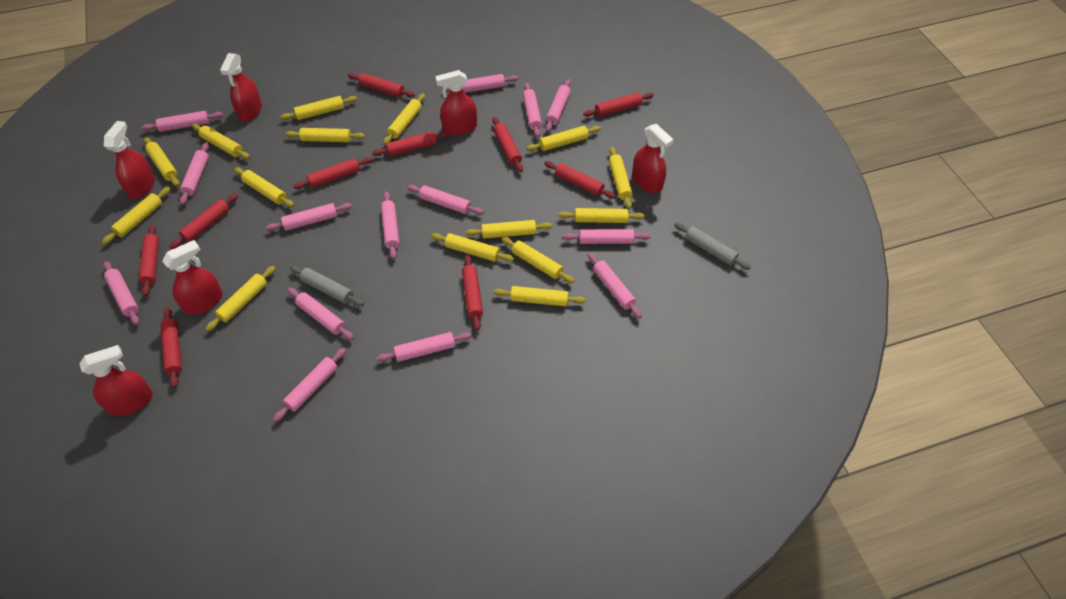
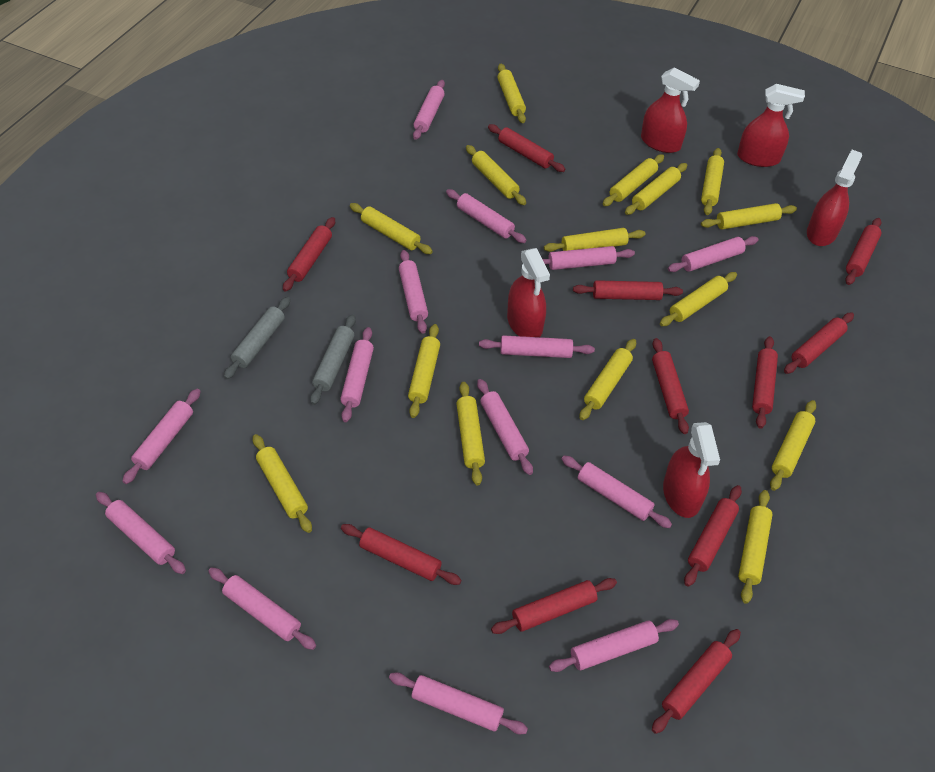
red rolling pin: 10 -> 11
red spray bottle: 6 -> 5

